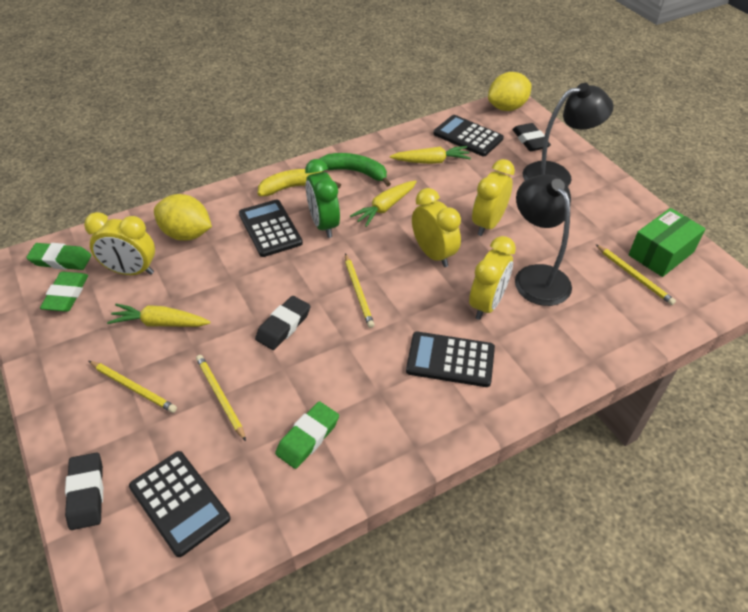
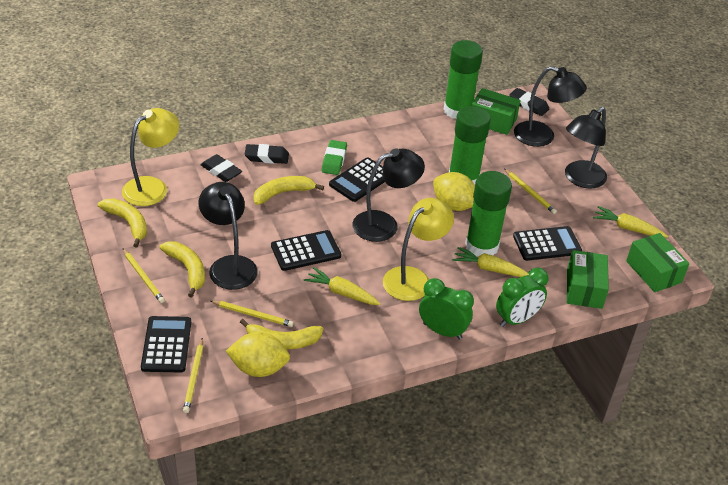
black lamp: 2 -> 4
green banana: 1 -> 0
green box: 1 -> 3
green clock: 1 -> 2
green eraser: 3 -> 1
green glue stick: 0 -> 3
yellow banana: 1 -> 4
yellow clock: 4 -> 0
yellow lamp: 0 -> 2

